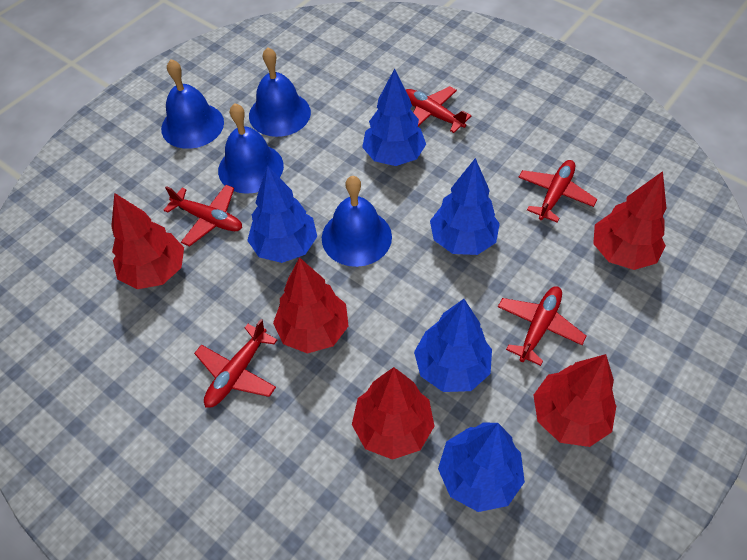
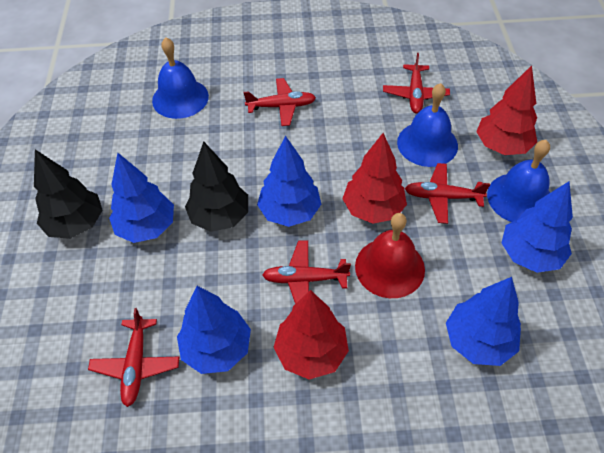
black tree: 0 -> 2
blue bell: 4 -> 3
red bell: 0 -> 1
red tree: 5 -> 3

